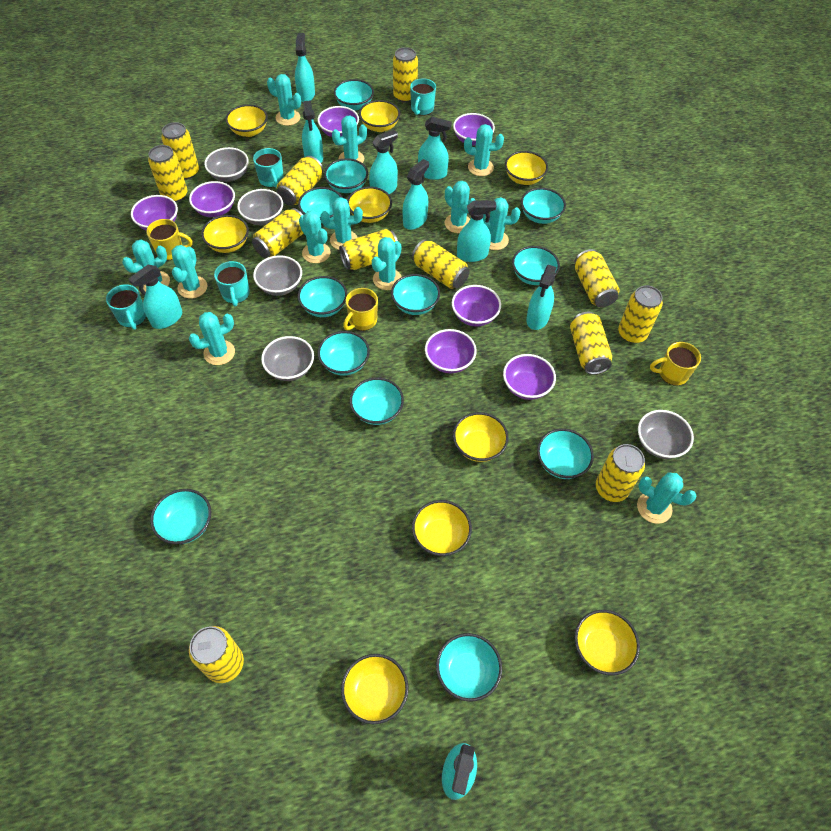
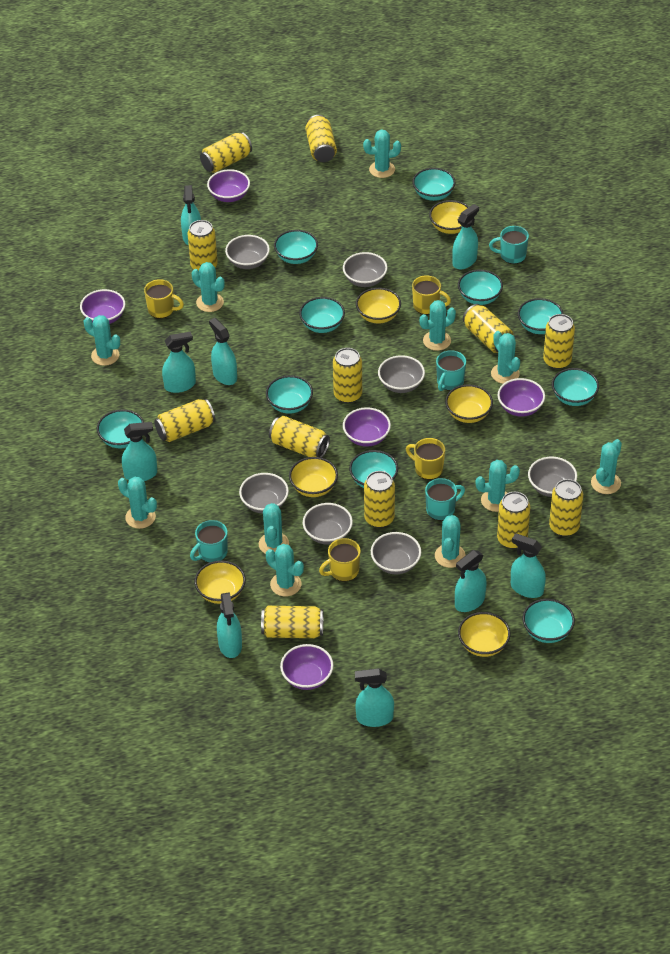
grey bowl: 5 -> 7
purple bowl: 7 -> 5
turquoise bowl: 12 -> 10
turquoise cactus: 12 -> 11
yellow bowl: 9 -> 6
yellow mug: 3 -> 4

